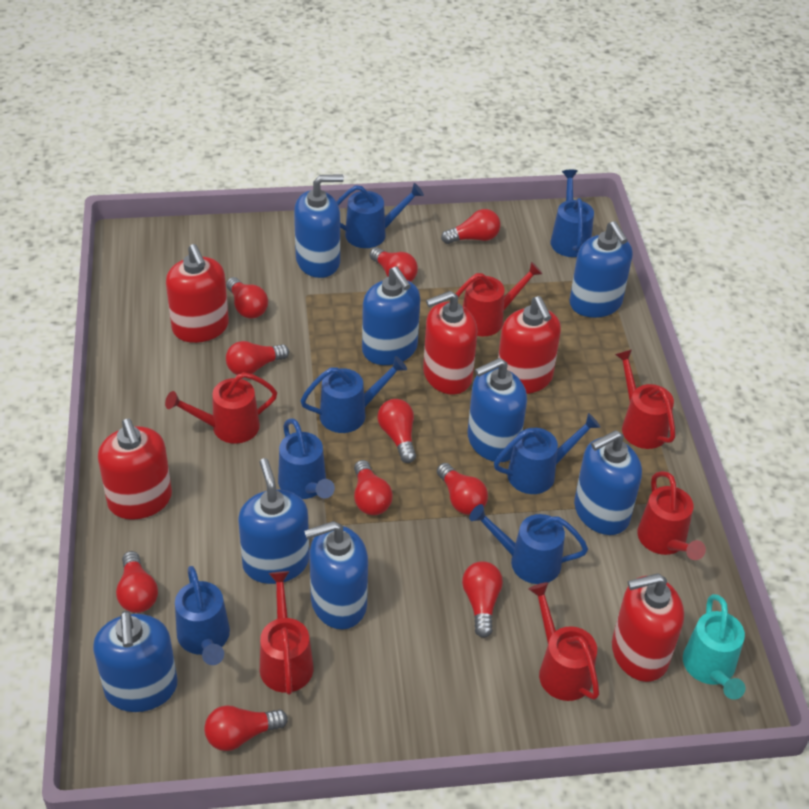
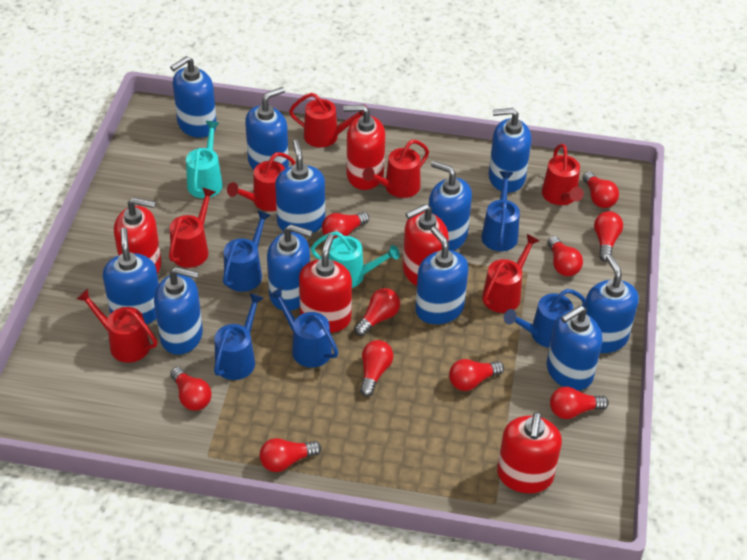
blue soap dispenser: 8 -> 11
blue watering can: 7 -> 5
red watering can: 6 -> 7
turquoise watering can: 1 -> 2

